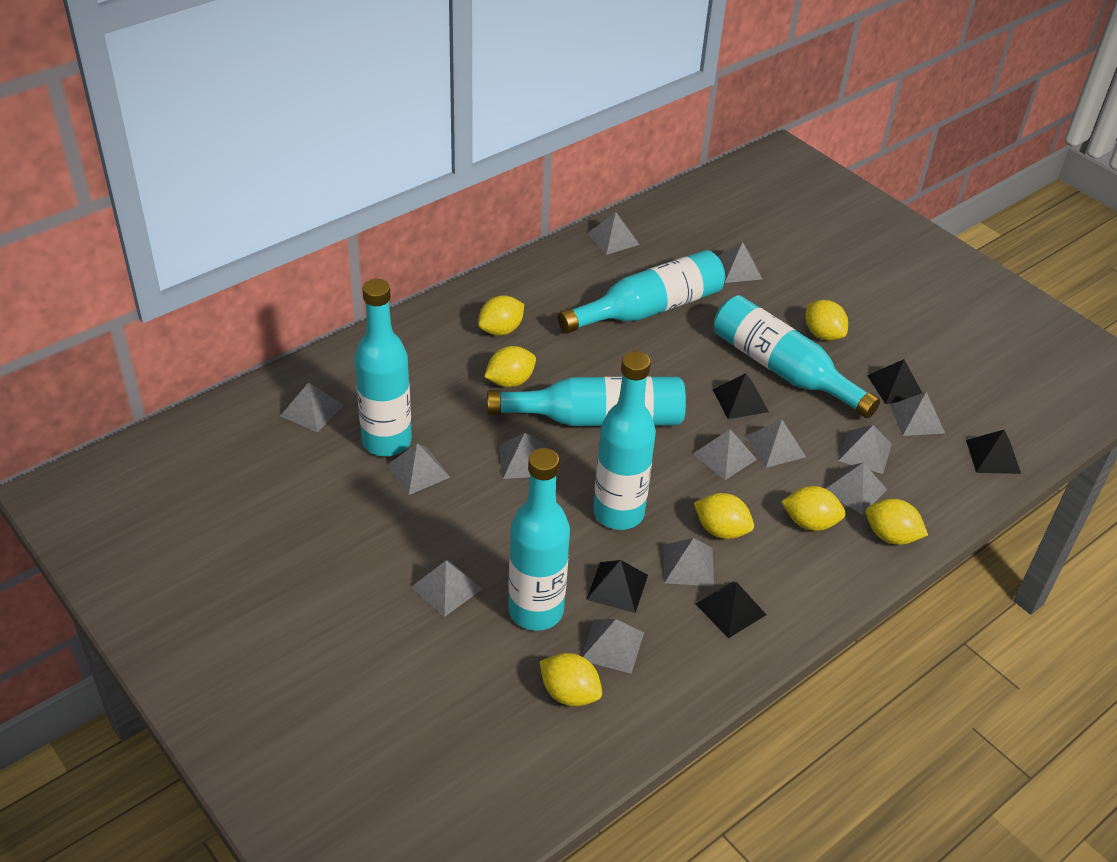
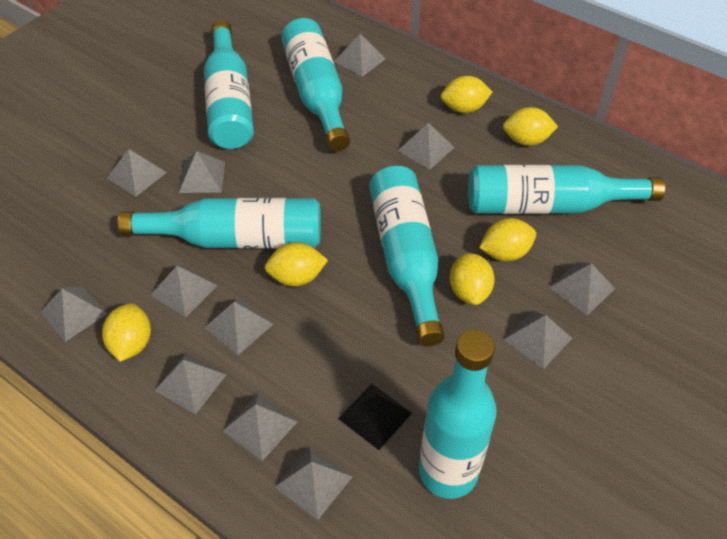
black pyramid: 5 -> 1
grey pyramid: 13 -> 12
yellow lemon: 7 -> 6

